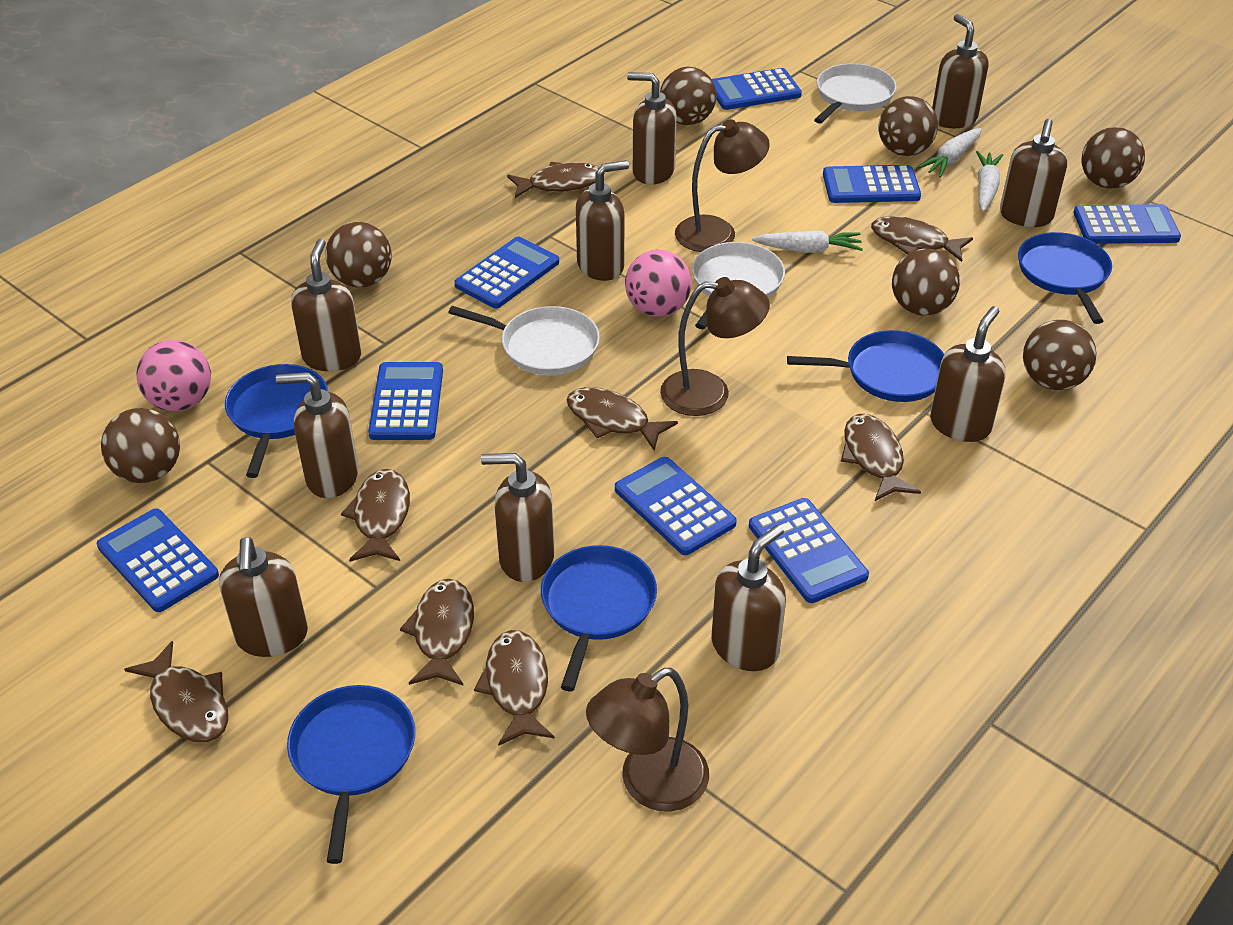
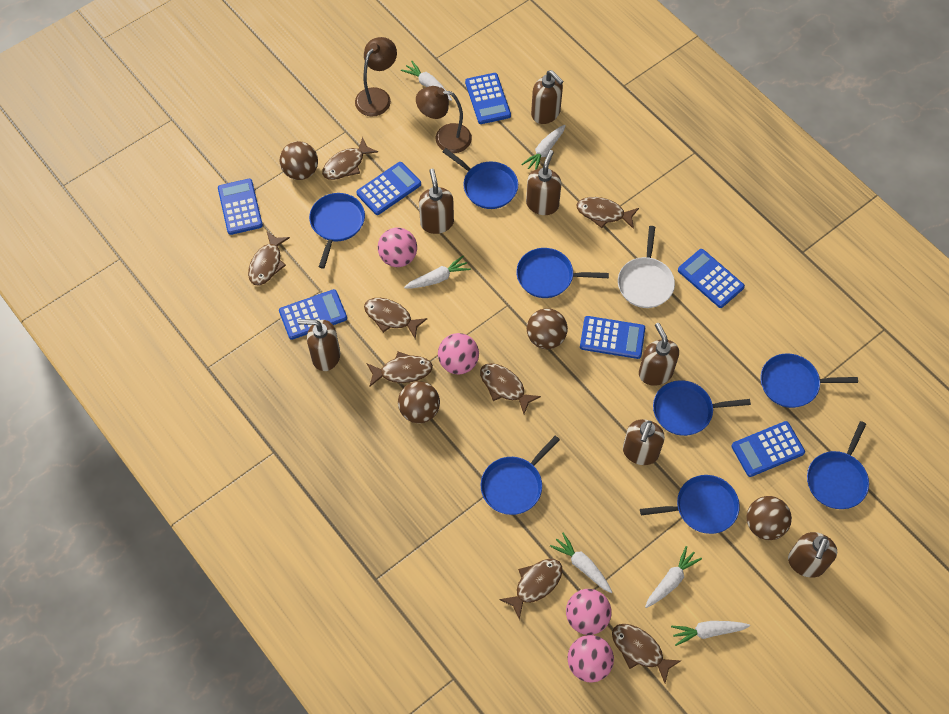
blue calculator: 8 -> 7
blue pan: 5 -> 8
brown ball: 7 -> 4
brown lamp: 3 -> 2
brown soap dispenser: 10 -> 7
pink ball: 2 -> 4
white carrot: 3 -> 6
white pan: 3 -> 1

